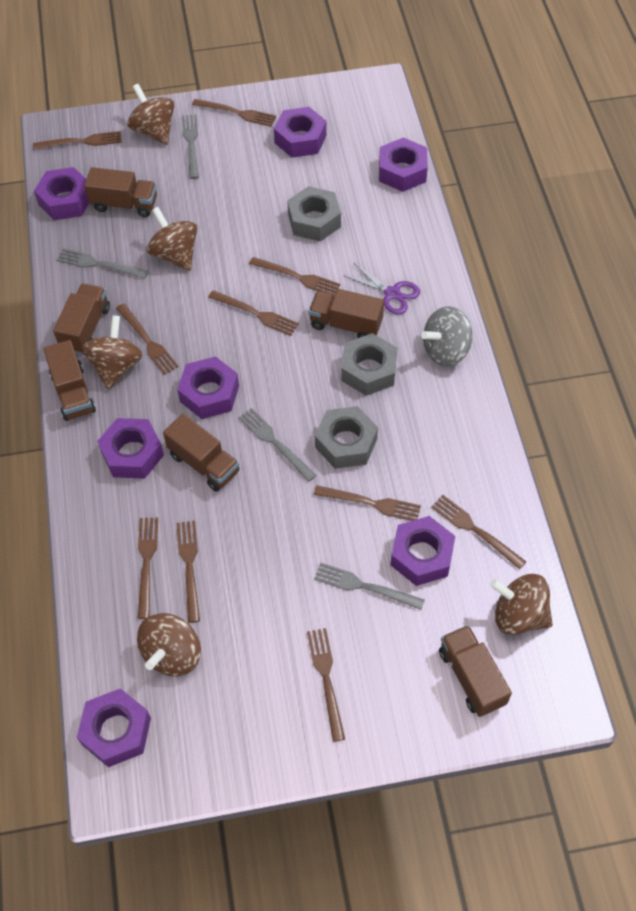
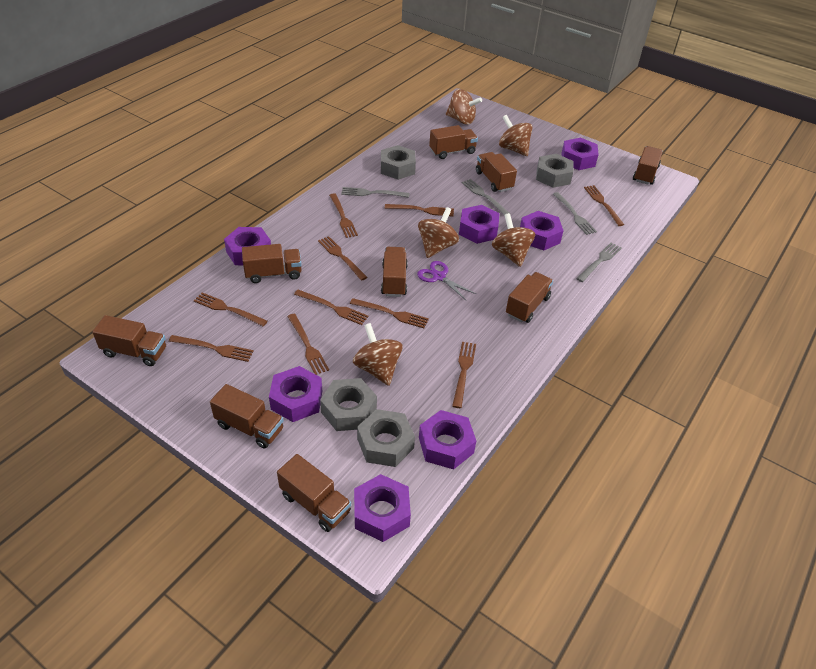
brown truck: 6 -> 9
grey nut: 3 -> 4
grey spinning top: 1 -> 0

